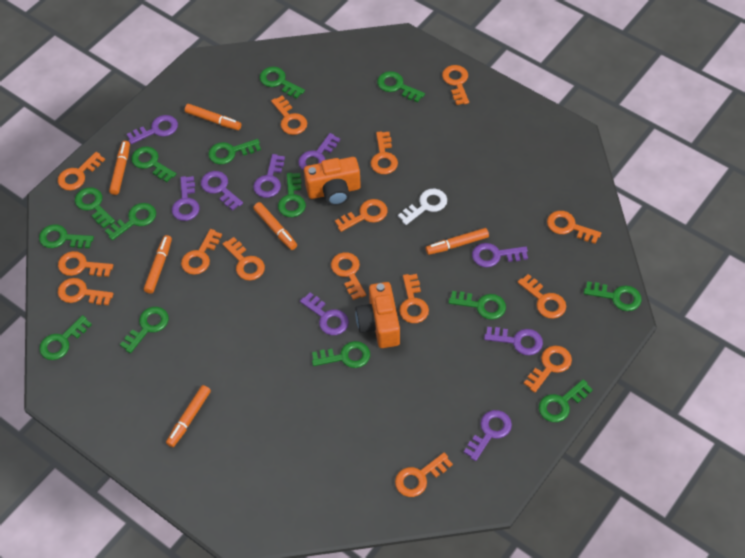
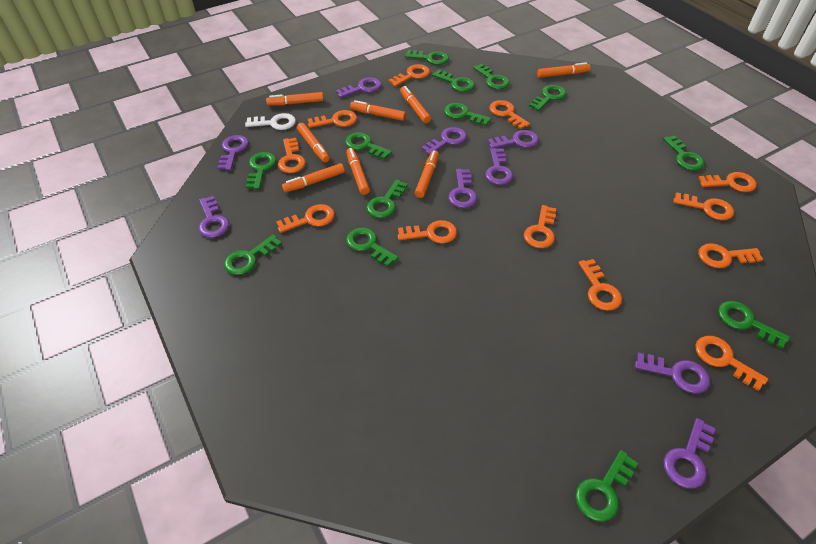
green key: 14 -> 13
orange camera: 2 -> 0
orange key: 15 -> 12
orange marker: 6 -> 8

